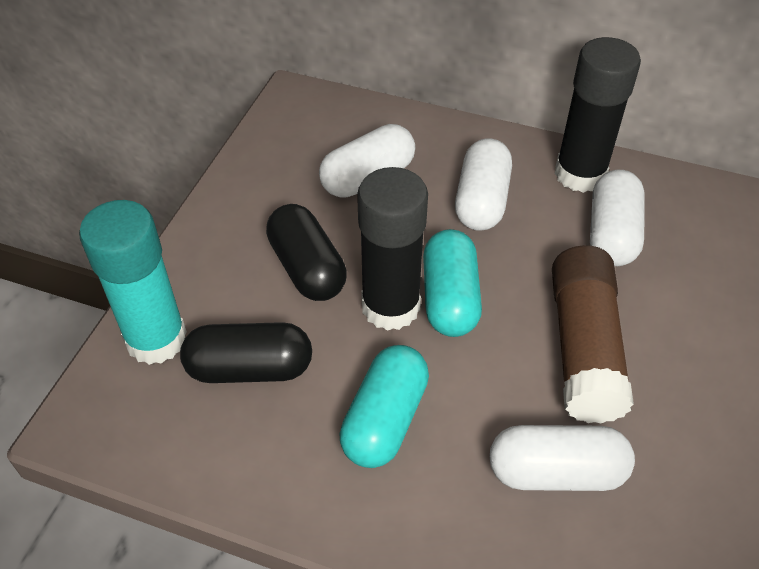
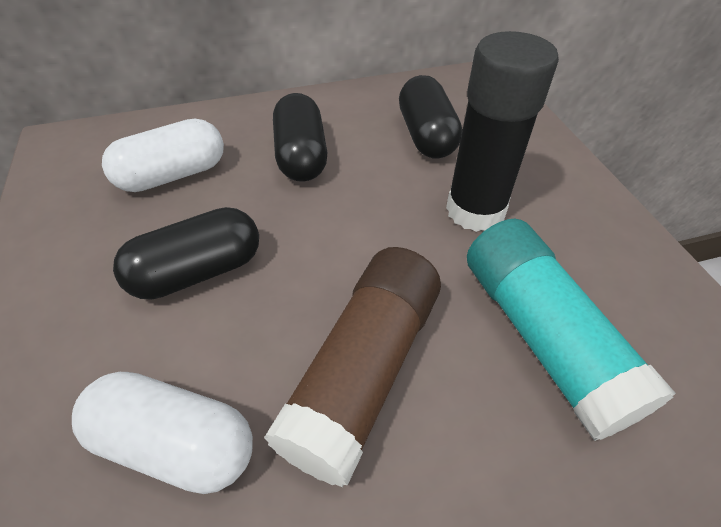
black capsule: 2 -> 3
black glue stick: 2 -> 1
turquoise capsule: 2 -> 0
white capsule: 4 -> 2

